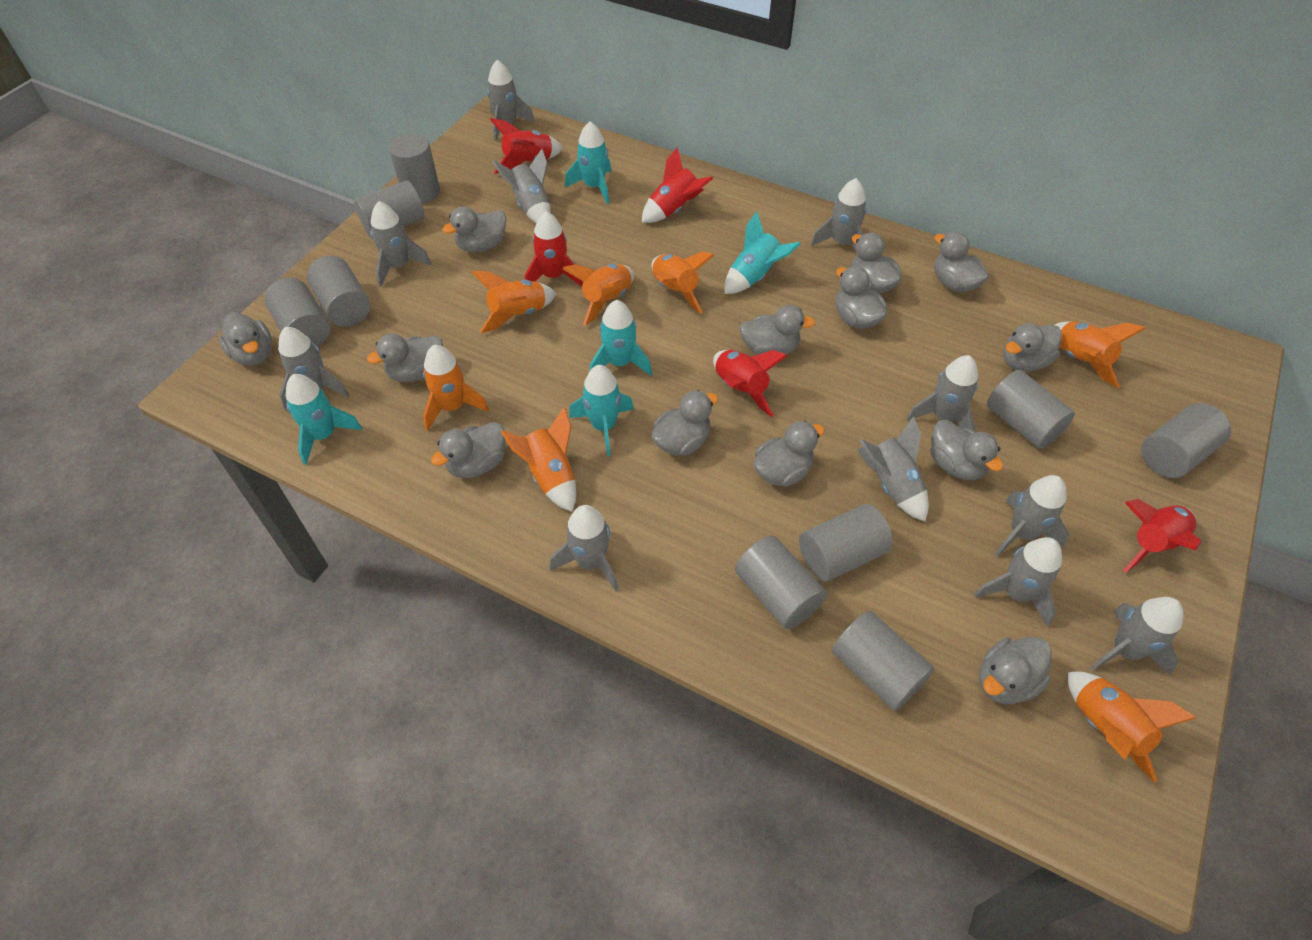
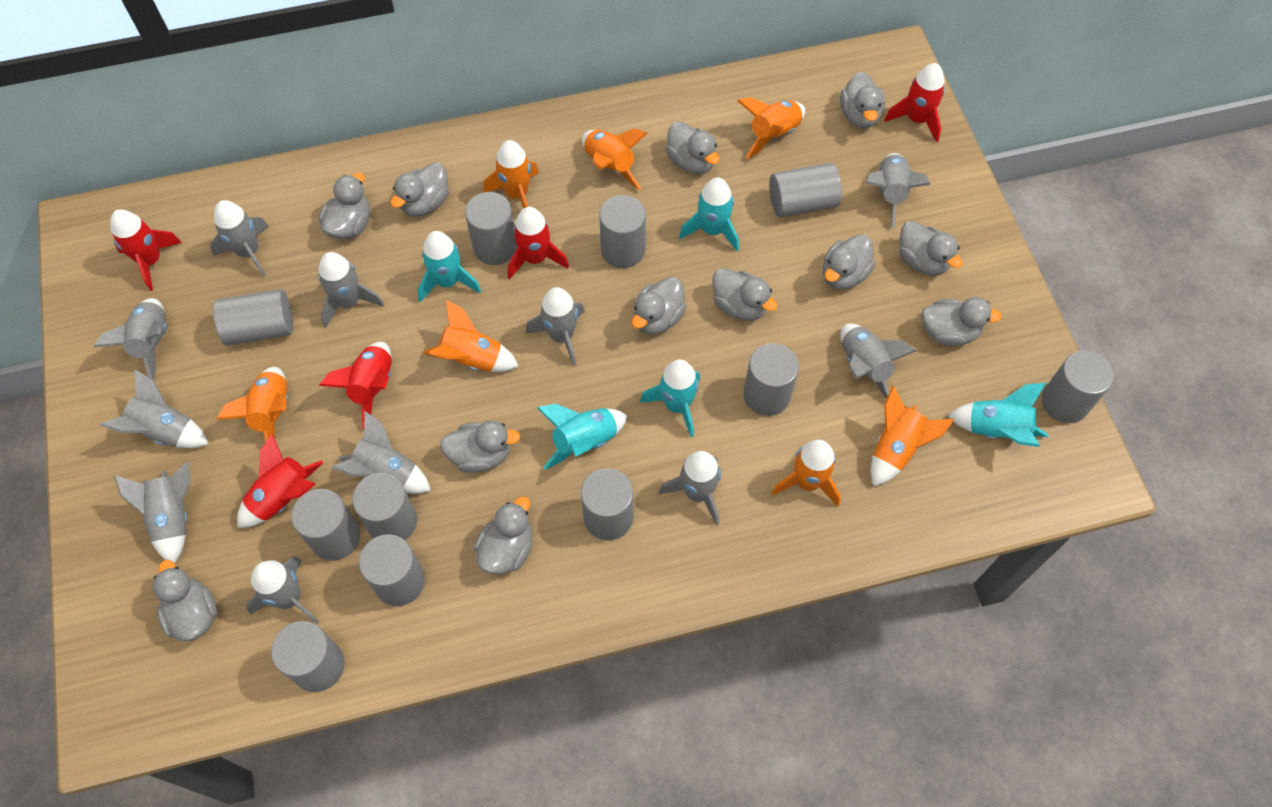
grey cylinder: 9 -> 11
grey duck: 13 -> 12

